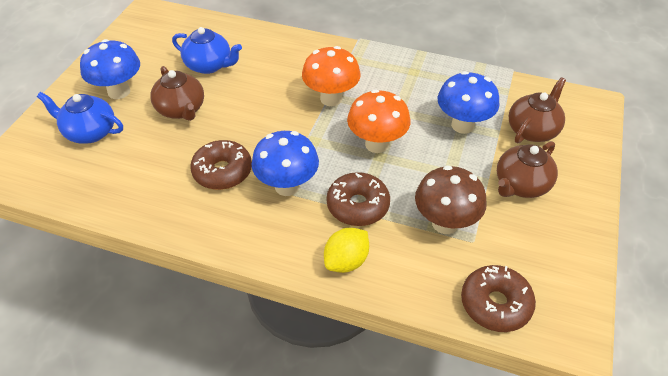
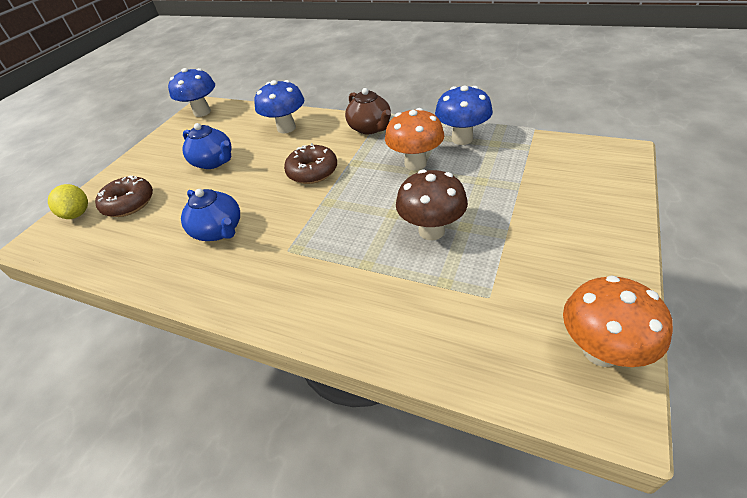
brown donut: 3 -> 2
brown teapot: 3 -> 1

